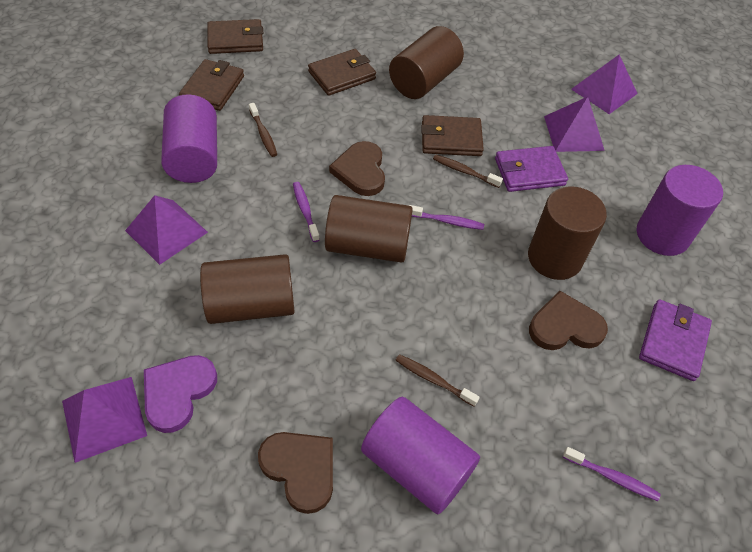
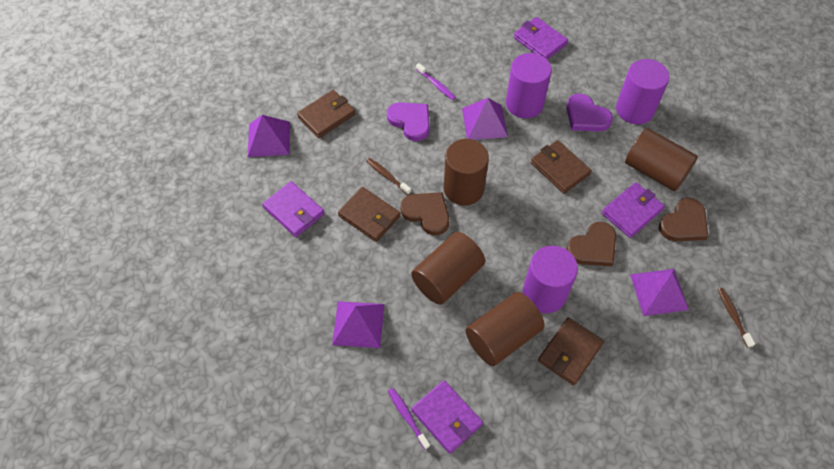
brown toothbrush: 3 -> 2
purple heart: 1 -> 2
purple toothbrush: 3 -> 2
purple wallet: 2 -> 4

